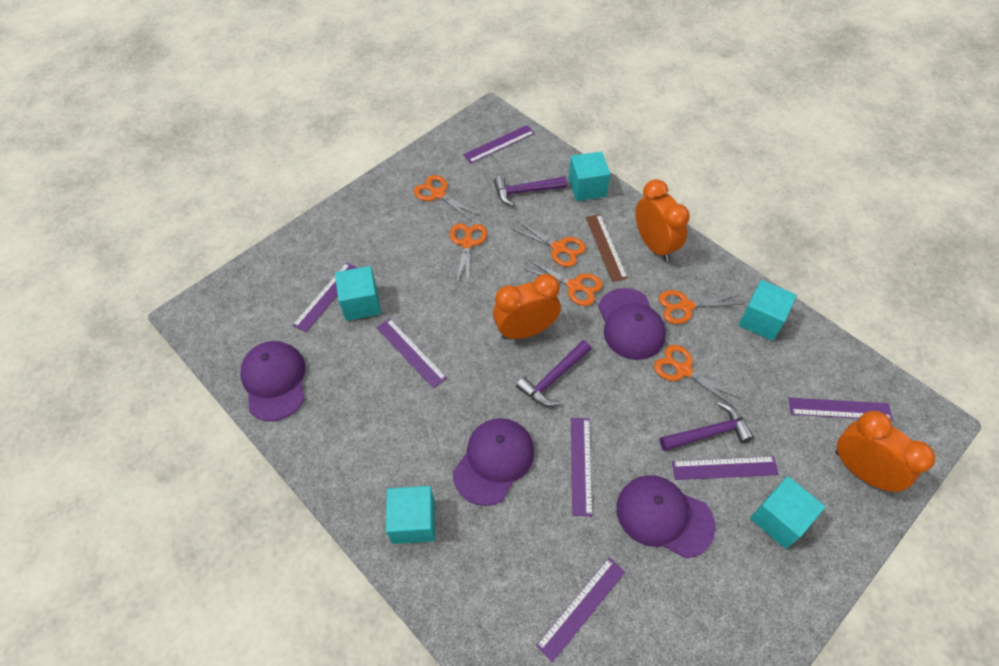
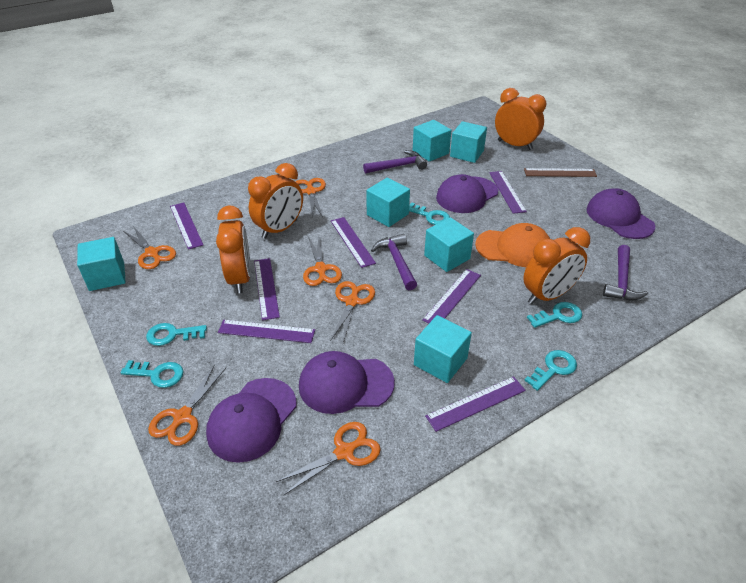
orange cap: 0 -> 1
orange clock: 3 -> 4
turquoise cube: 5 -> 6
turquoise key: 0 -> 5

